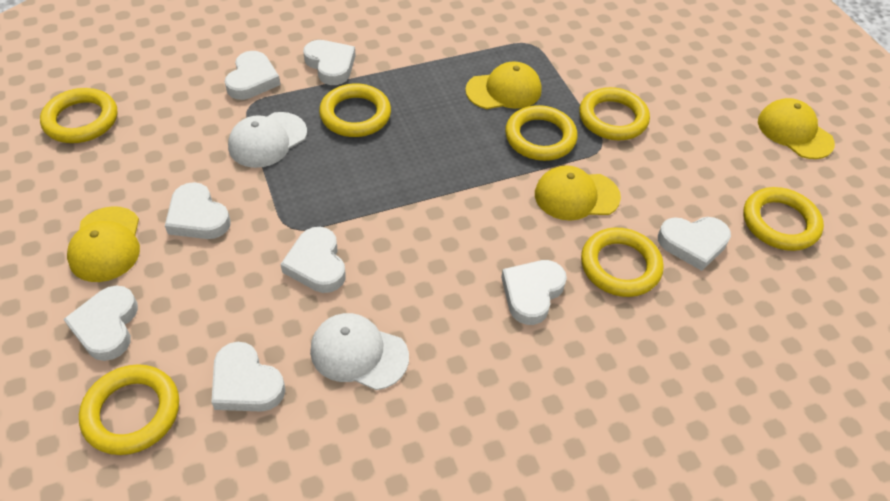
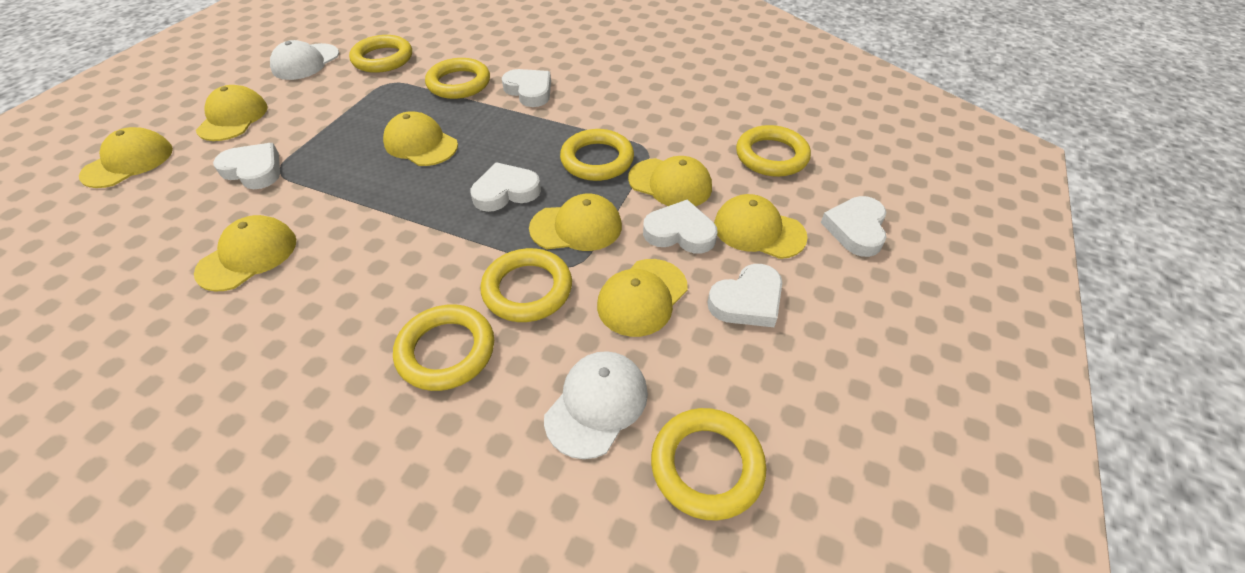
white heart: 8 -> 6
yellow cap: 4 -> 8

